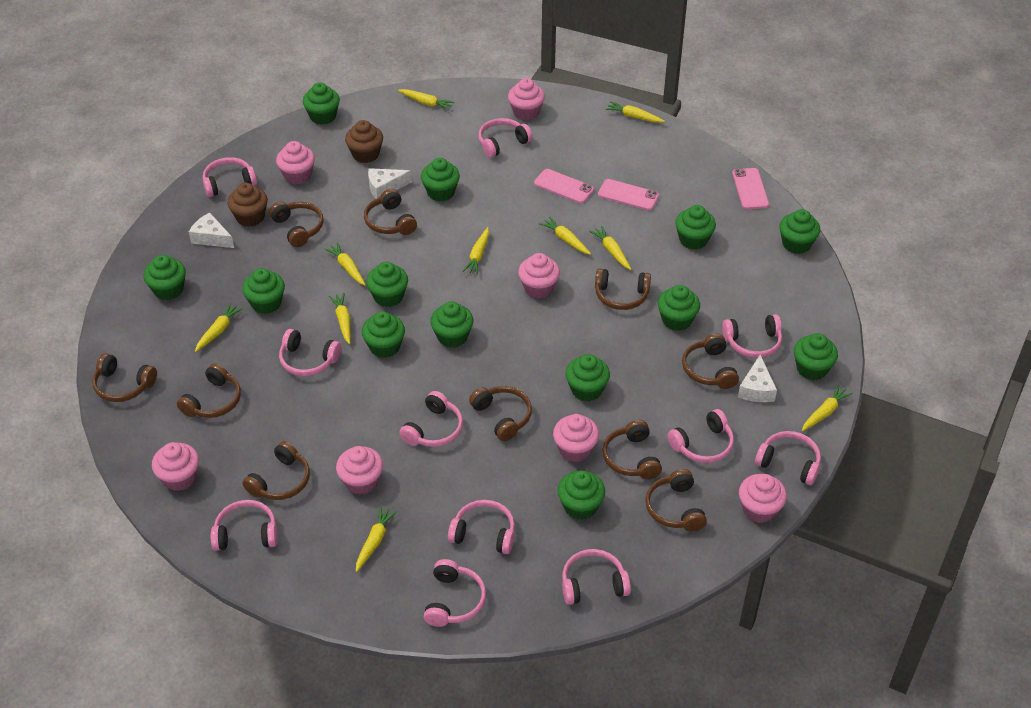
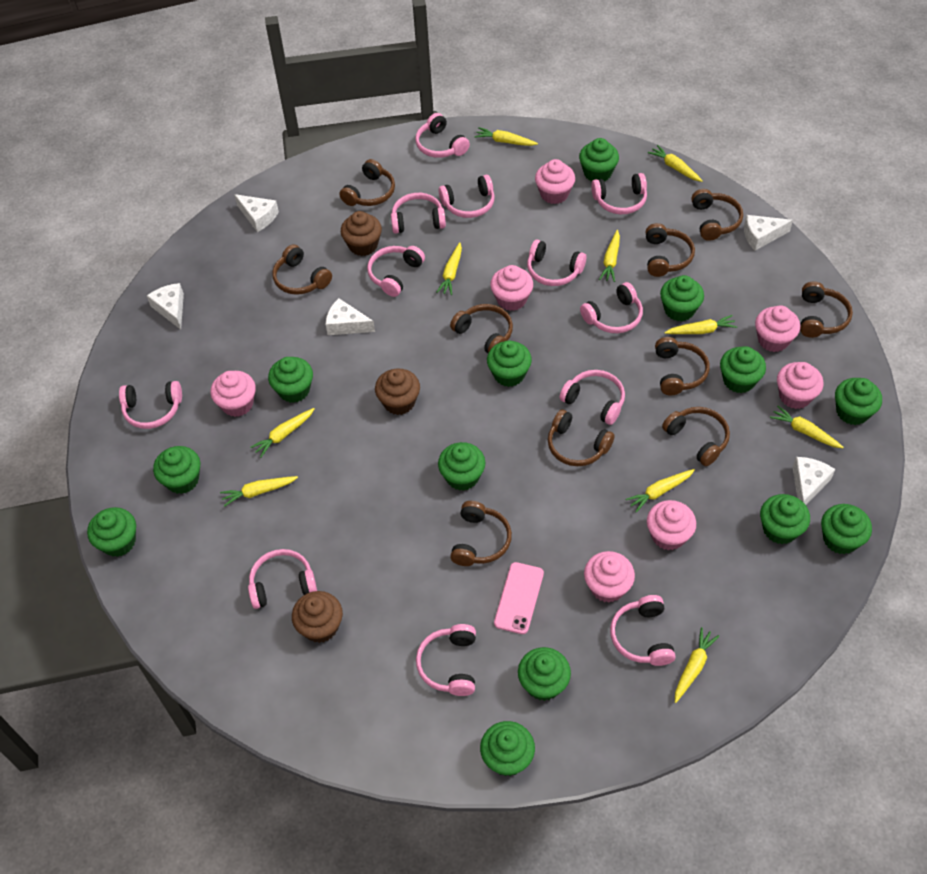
brown cupcake: 2 -> 3
pink headphones: 11 -> 12
pink phone: 3 -> 1
white cheese: 3 -> 5

